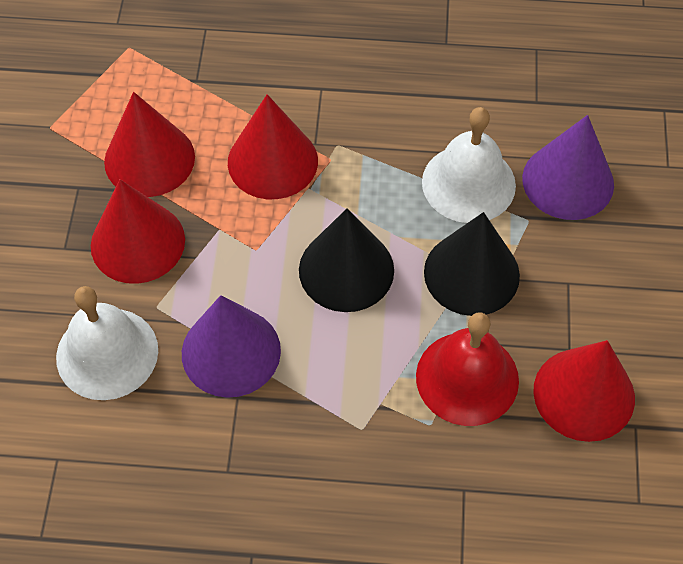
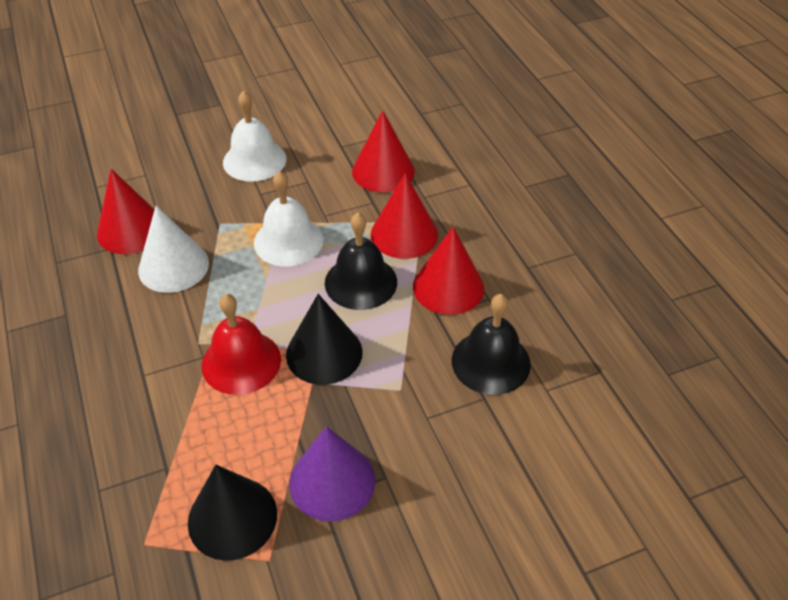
black bell: 0 -> 2
purple cone: 2 -> 1
white cone: 0 -> 1

